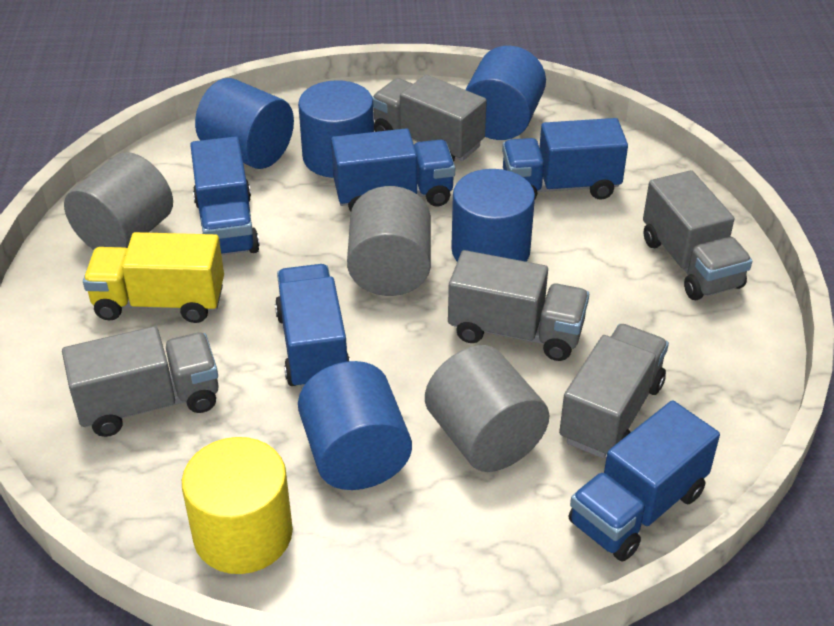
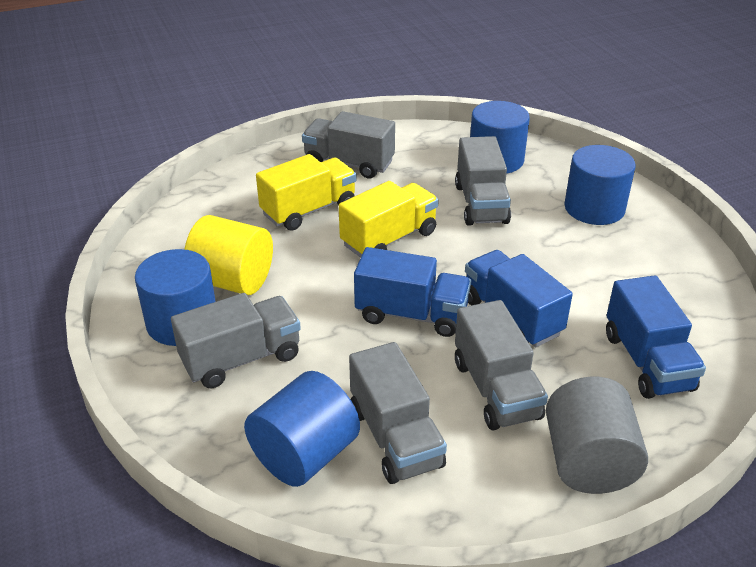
blue cylinder: 5 -> 4
blue truck: 5 -> 3
grey cylinder: 3 -> 1
yellow truck: 1 -> 2

